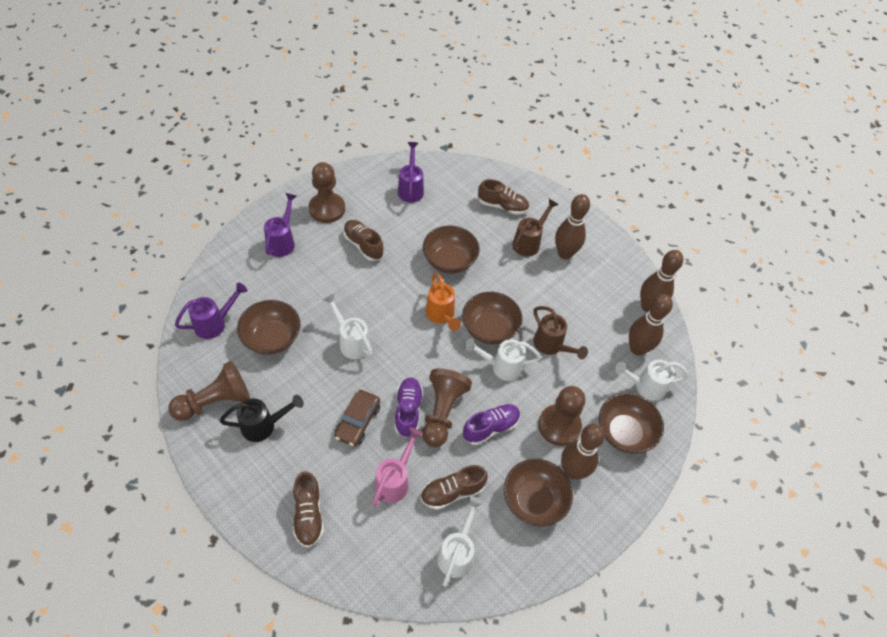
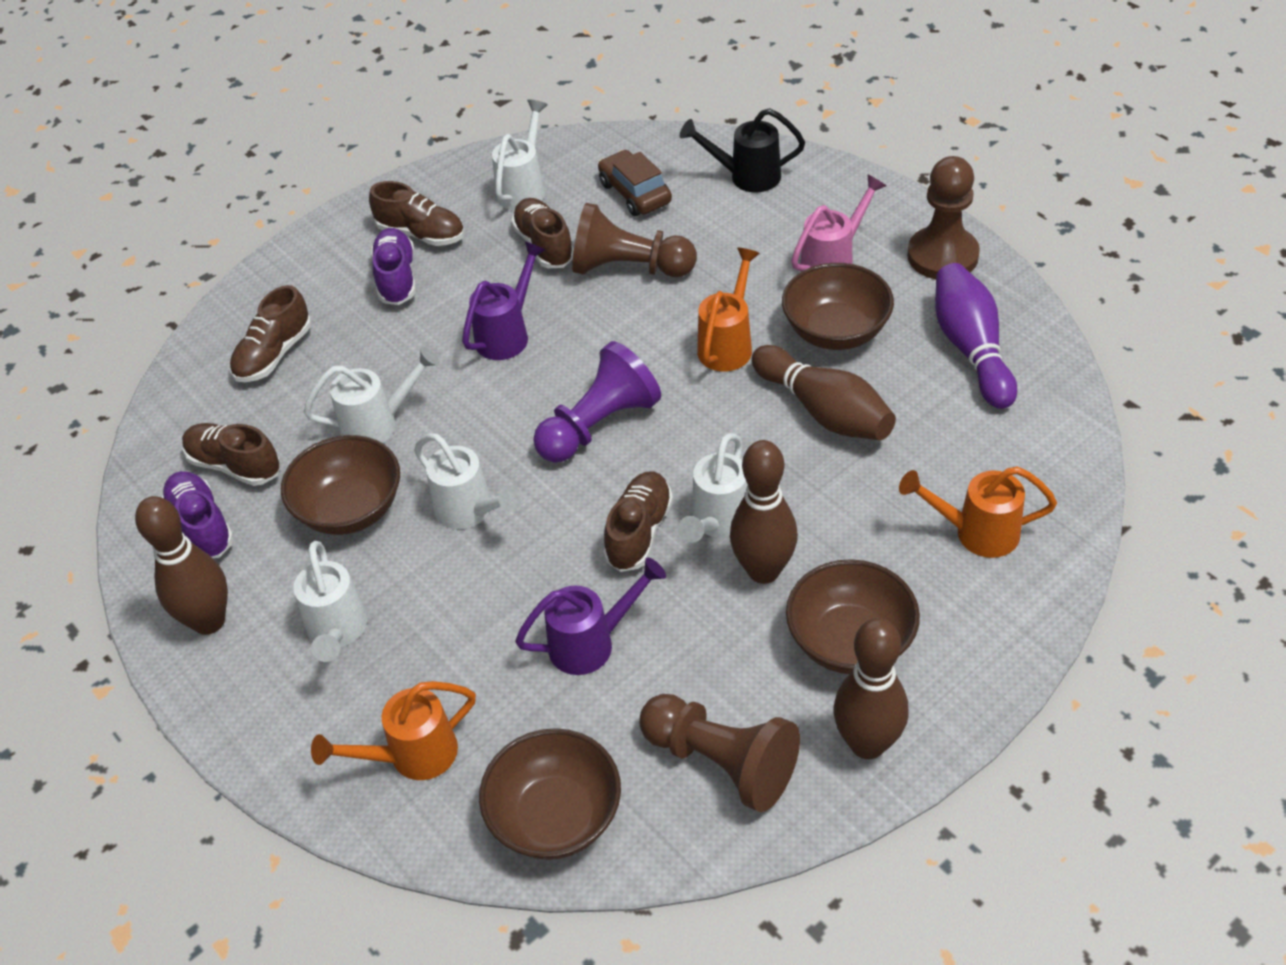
brown bowl: 5 -> 4
brown pawn: 4 -> 3
brown shoe: 4 -> 5
brown watering can: 2 -> 0
orange watering can: 1 -> 3
purple bowling pin: 0 -> 1
purple pawn: 0 -> 1
purple watering can: 3 -> 2
white watering can: 4 -> 5

